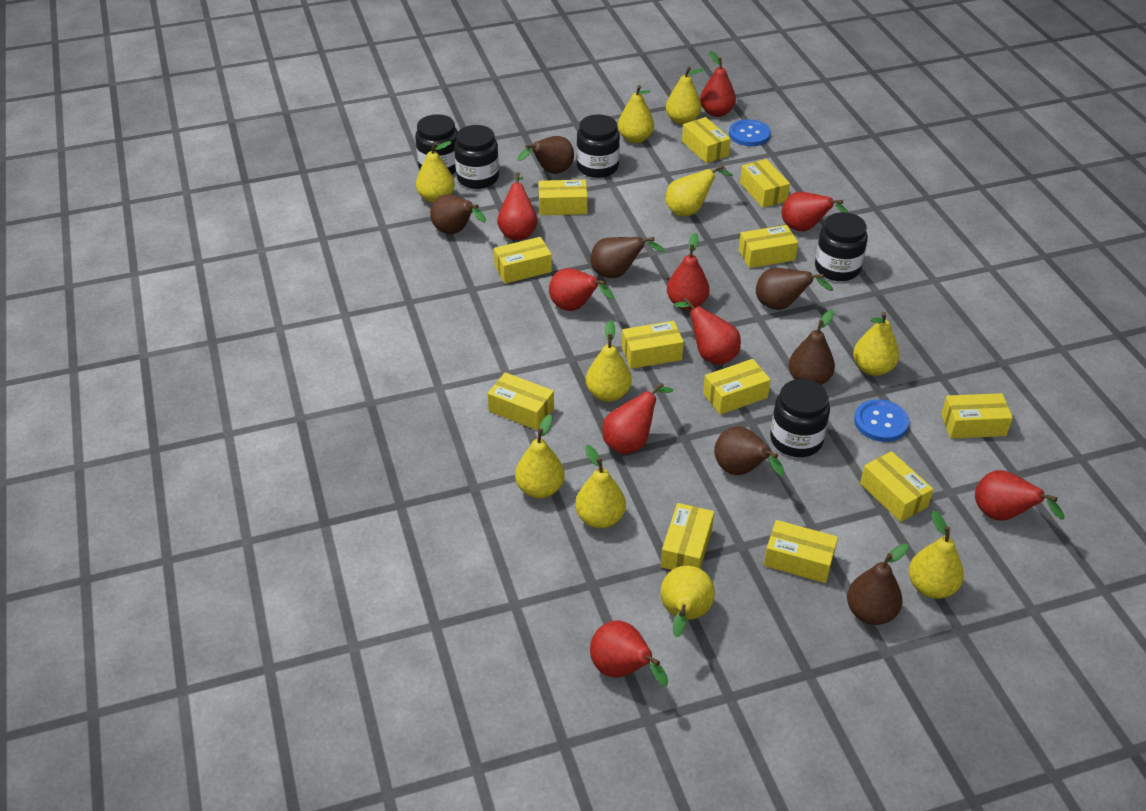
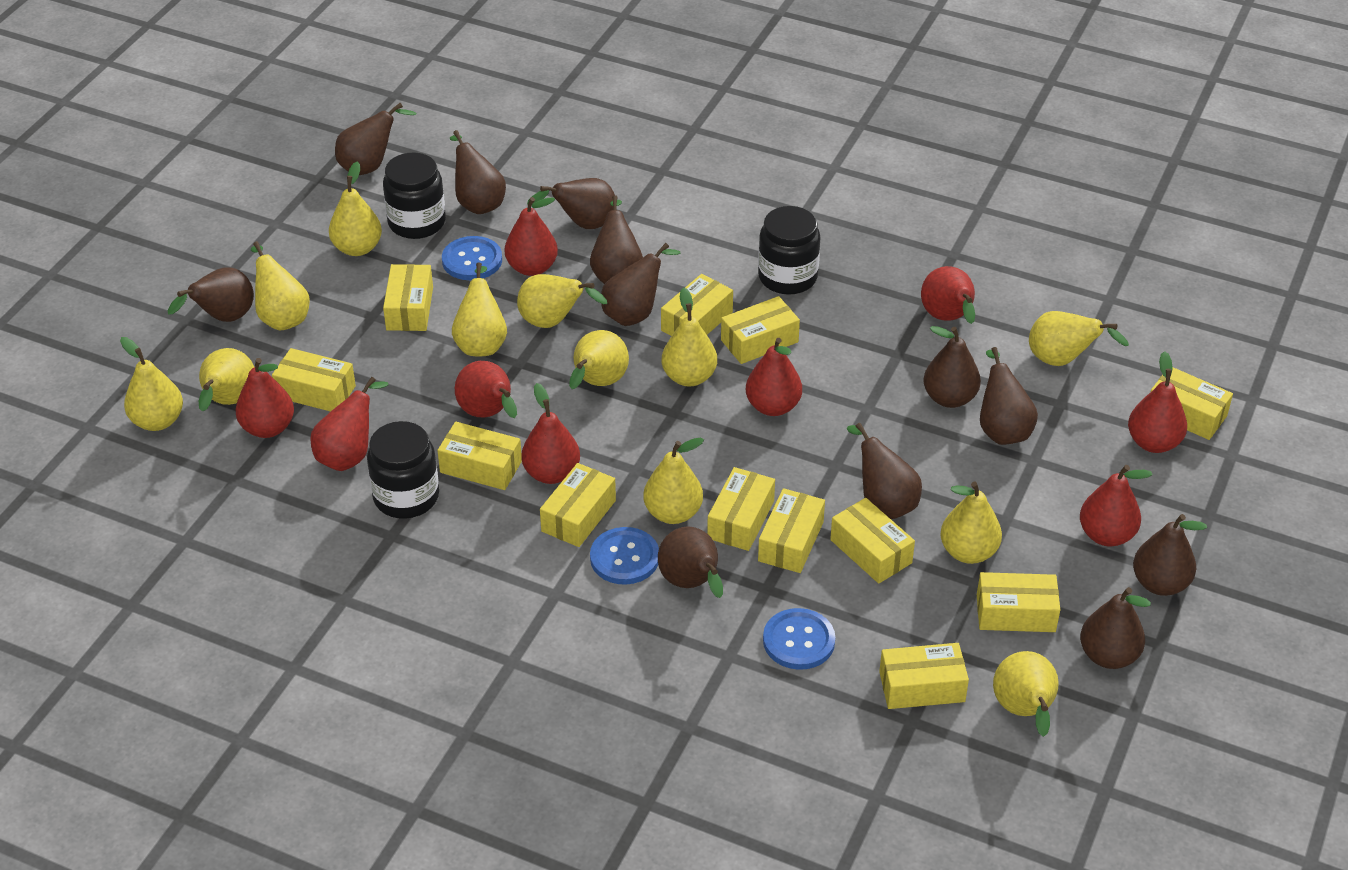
black jar: 5 -> 3
blue button: 2 -> 3
brown pear: 7 -> 12
yellow pear: 10 -> 12

